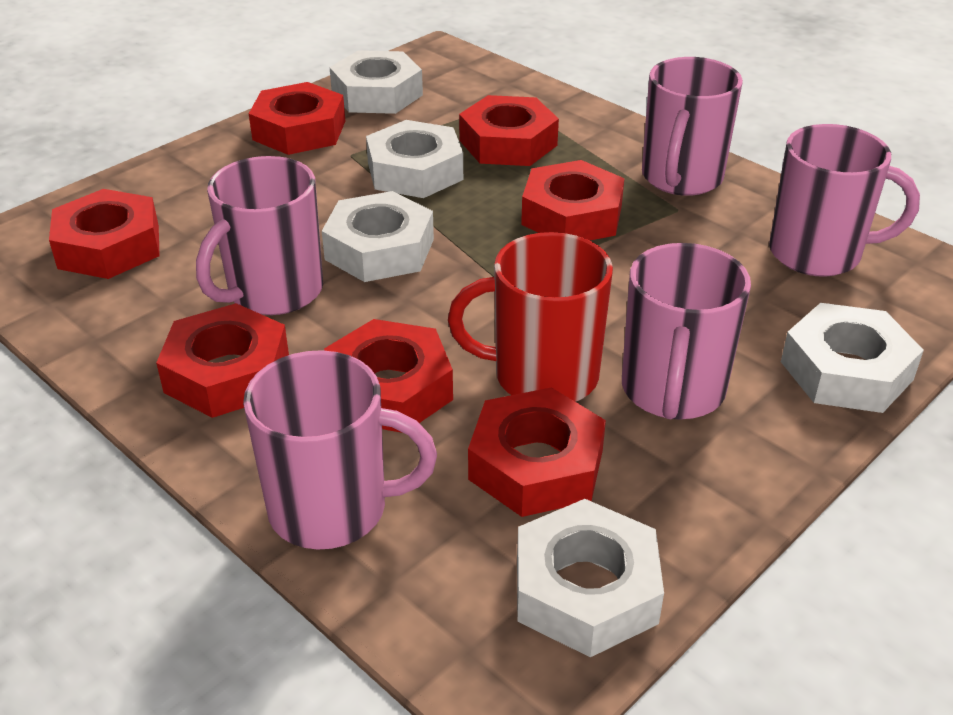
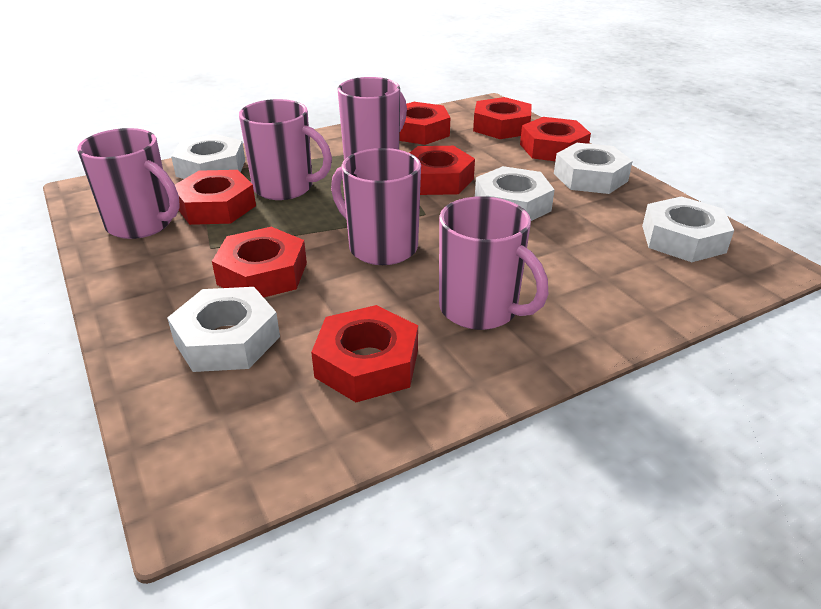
red mug: 1 -> 0

